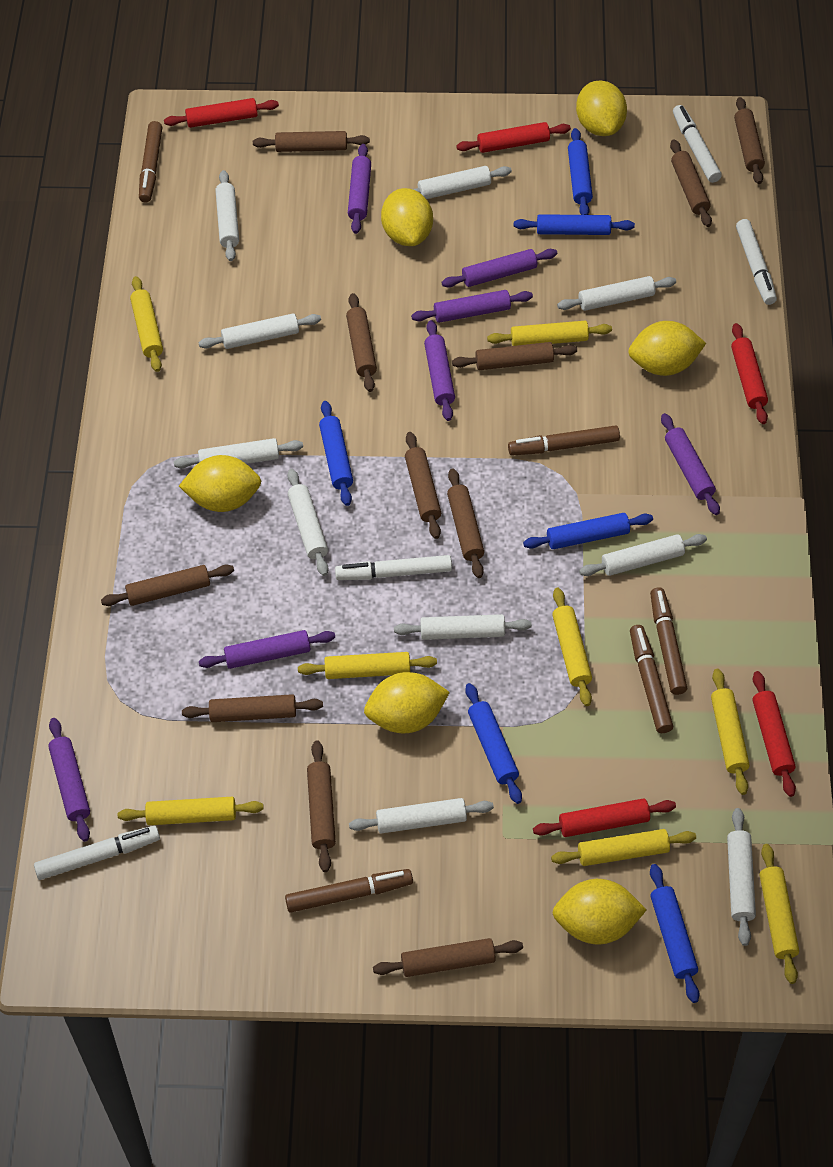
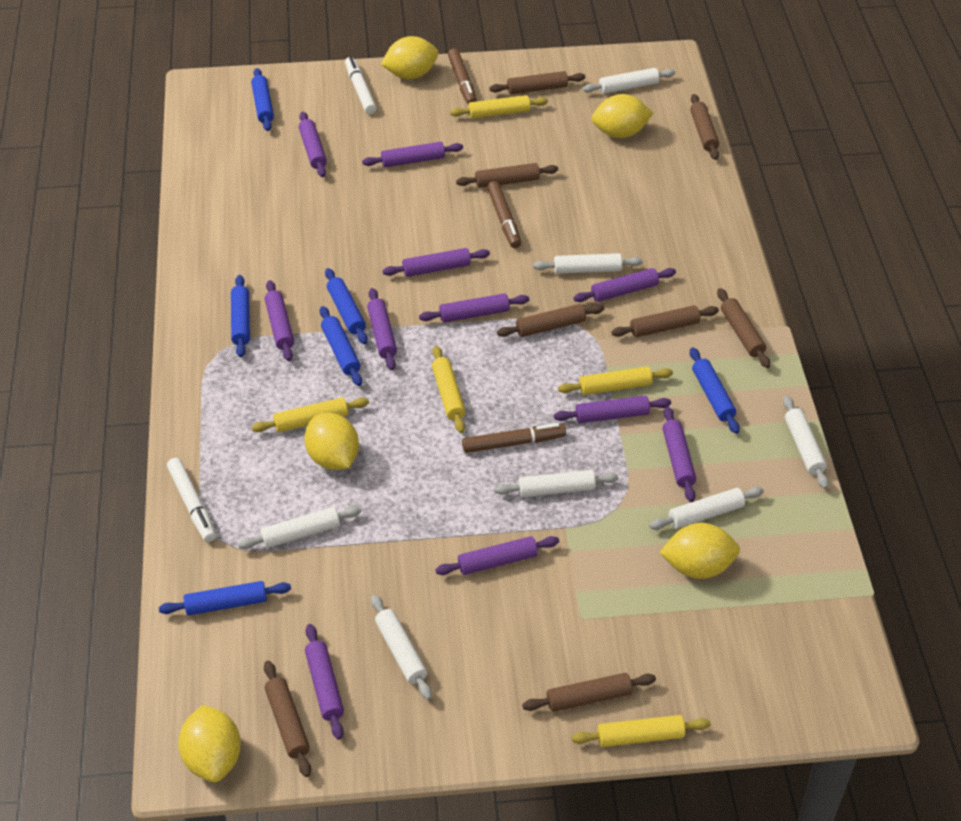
brown marker: 5 -> 3
brown rolling pin: 11 -> 8
purple rolling pin: 7 -> 11
red rolling pin: 5 -> 0
white marker: 4 -> 2
white rolling pin: 10 -> 7
yellow lemon: 6 -> 5
yellow rolling pin: 8 -> 5

